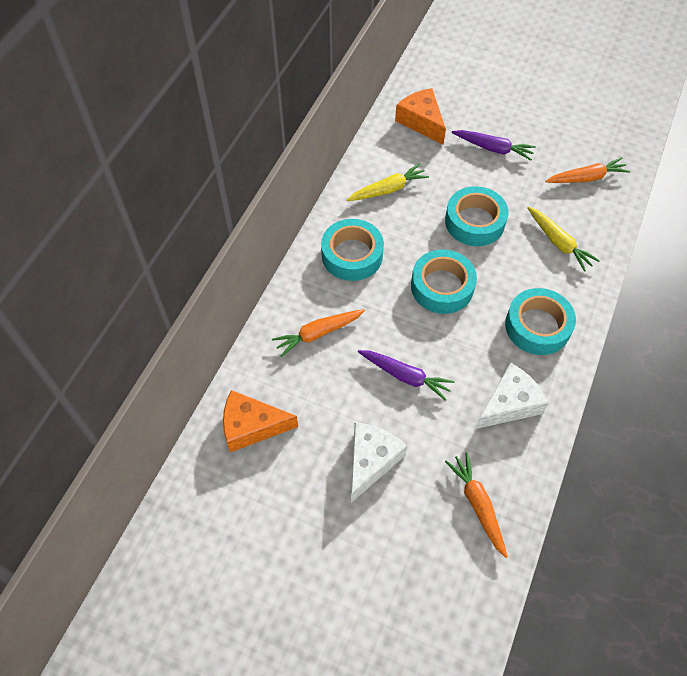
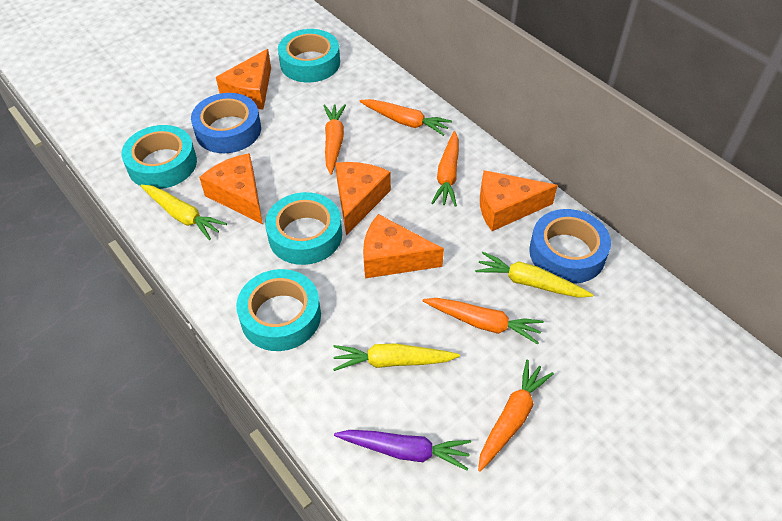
blue tape: 0 -> 2
orange carrot: 3 -> 5
orange cheese: 2 -> 5
purple carrot: 2 -> 1
white cheese: 2 -> 0
yellow carrot: 2 -> 3

